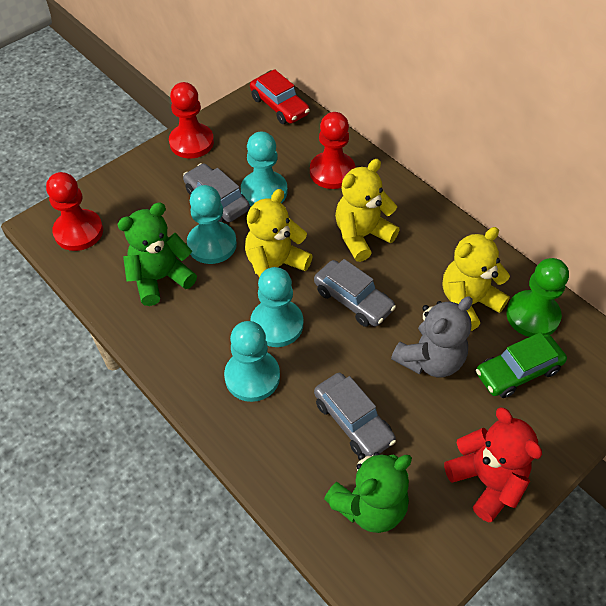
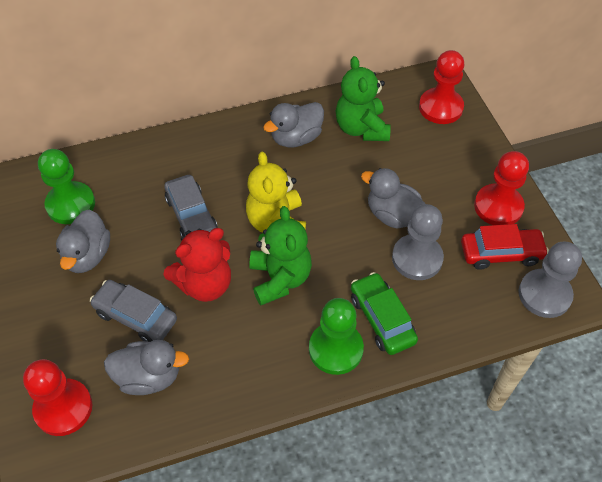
green pawn: 1 -> 2
grey car: 3 -> 2
grey duck: 0 -> 4
grey pawn: 0 -> 2
grey teddy bear: 1 -> 0
turquoise pawn: 4 -> 0
yellow teddy bear: 3 -> 1

